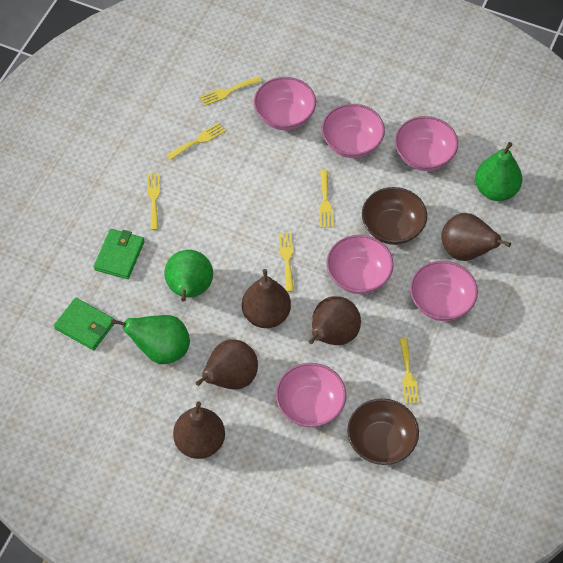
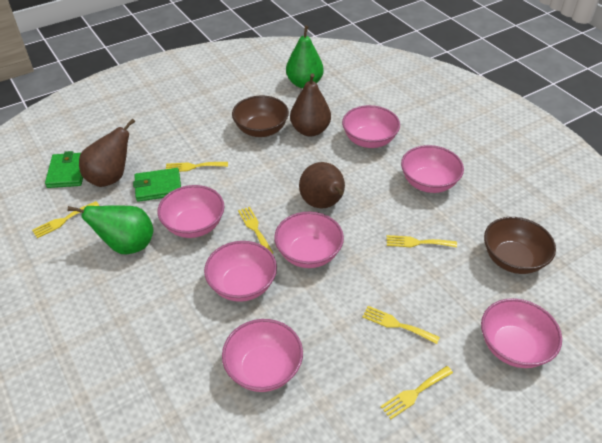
brown pear: 5 -> 3
green pear: 3 -> 2
pink bowl: 6 -> 7

